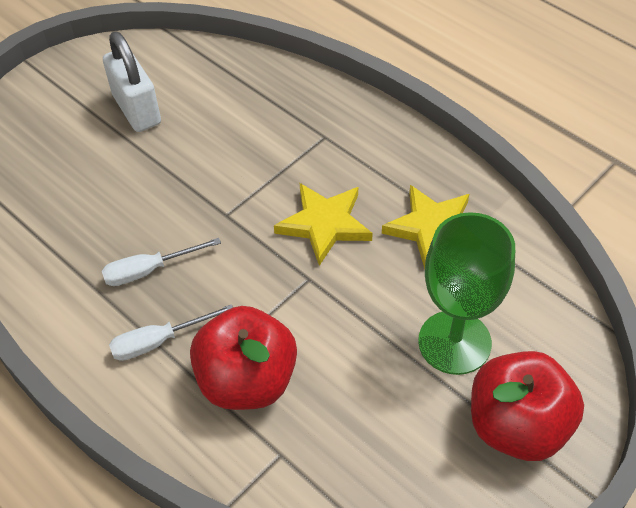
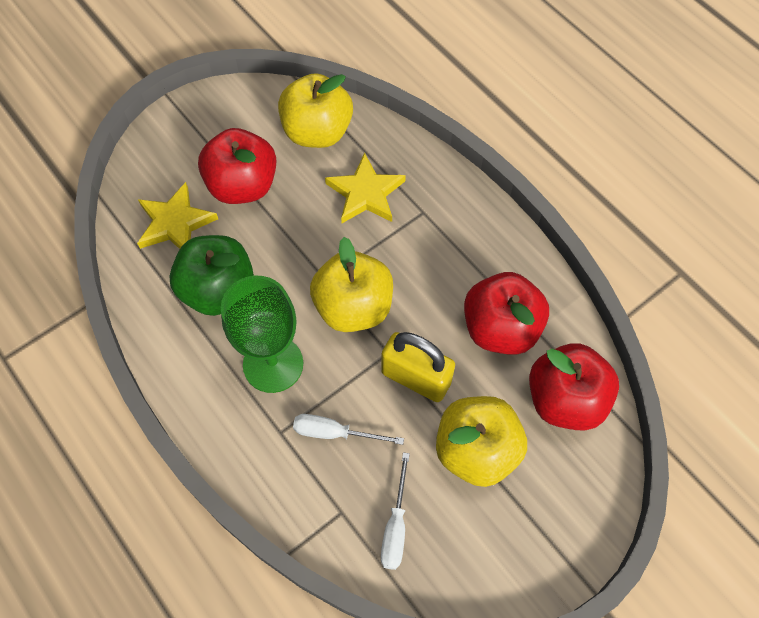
green apple: 0 -> 1
red apple: 2 -> 3
white padlock: 1 -> 0
yellow apple: 0 -> 3
yellow padlock: 0 -> 1

